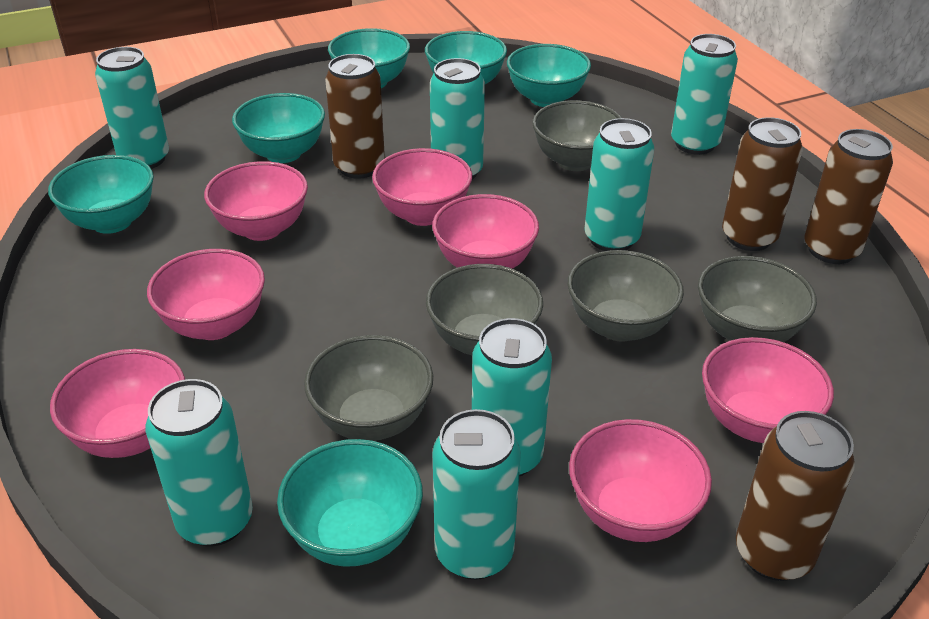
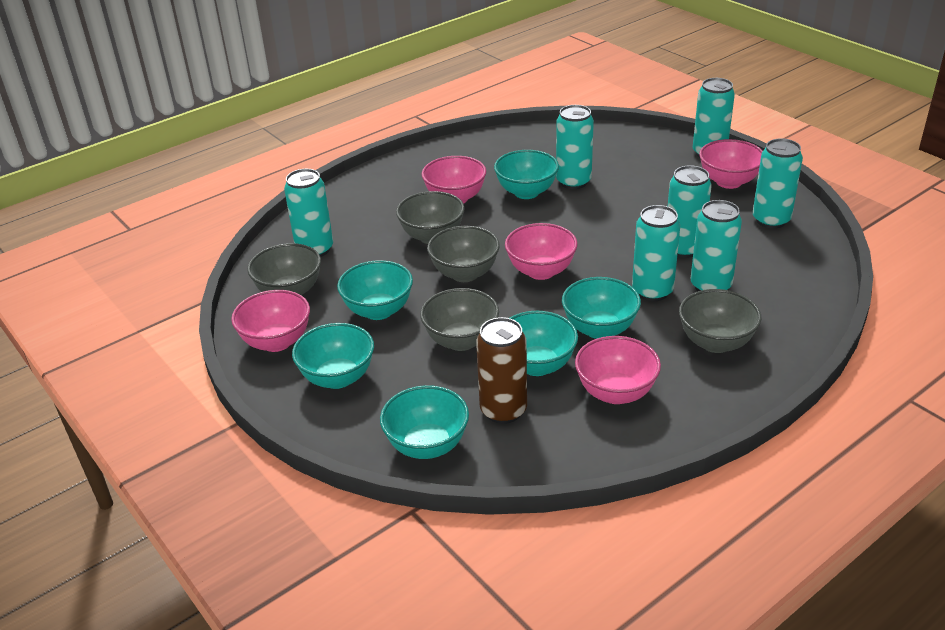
brown can: 4 -> 1
pink bowl: 7 -> 5

